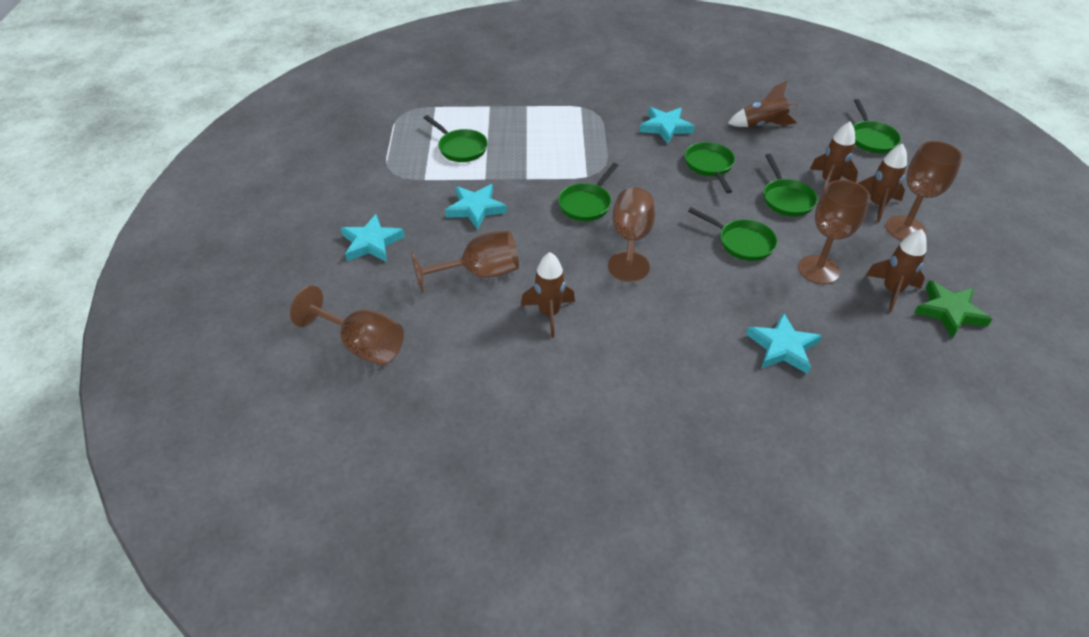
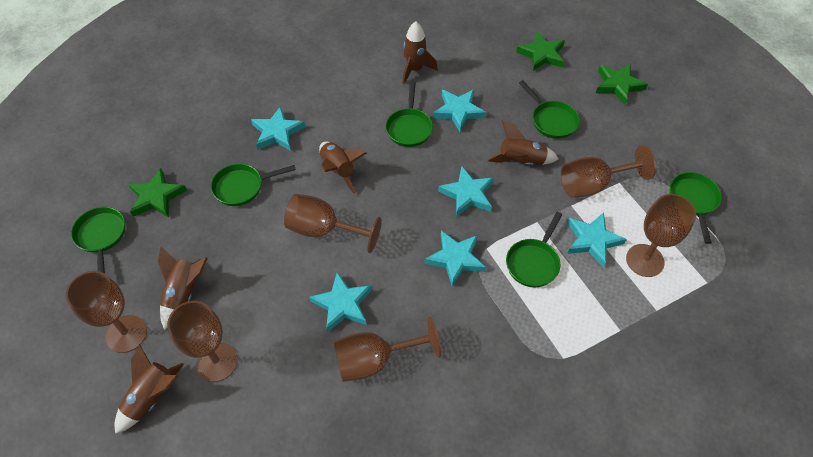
brown goblet: 5 -> 6
green star: 1 -> 3
turquoise star: 4 -> 6

